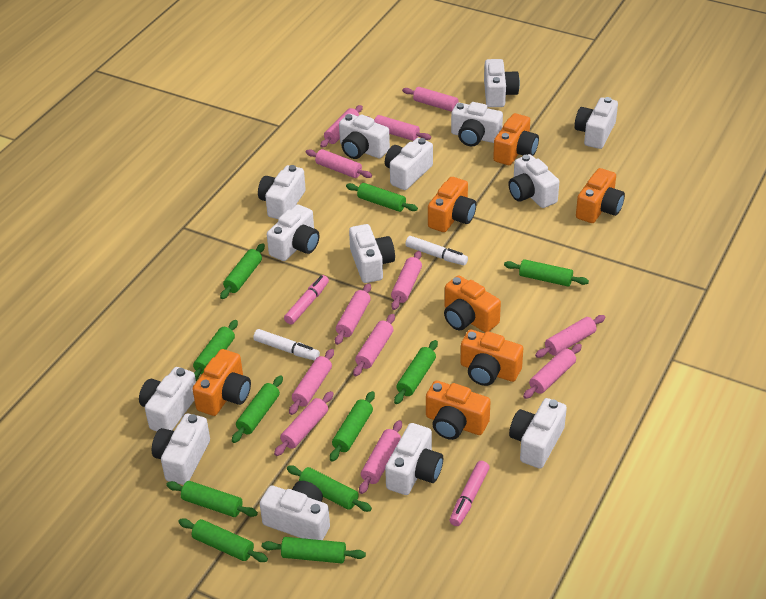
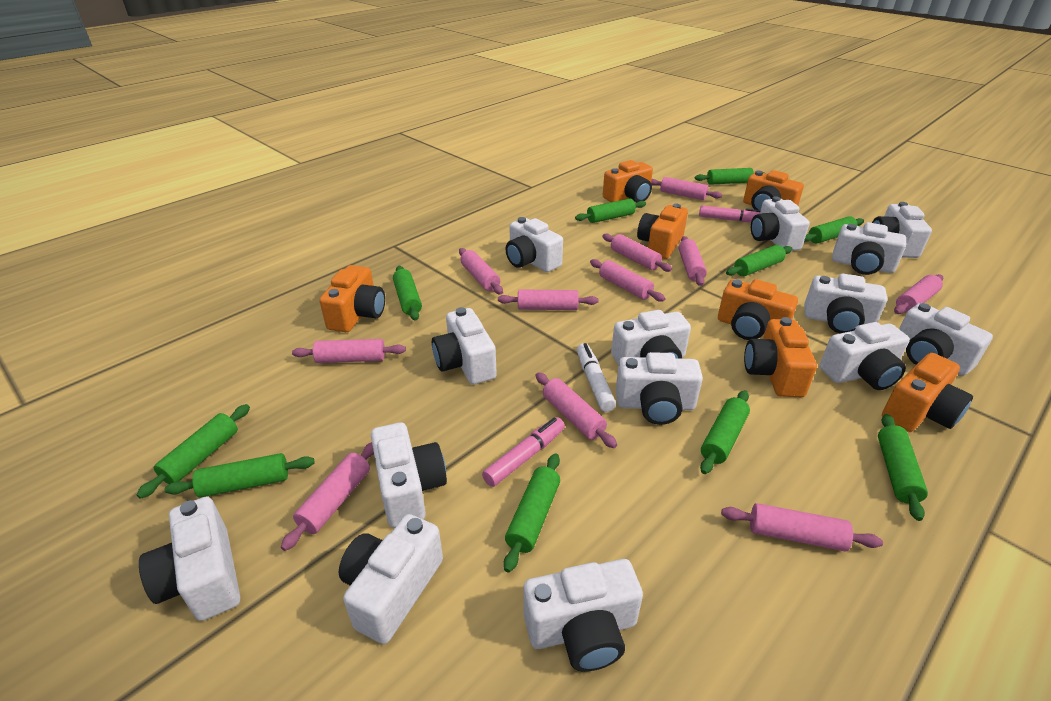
green rolling pin: 11 -> 10
pink rolling pin: 12 -> 11
white marker: 2 -> 1

